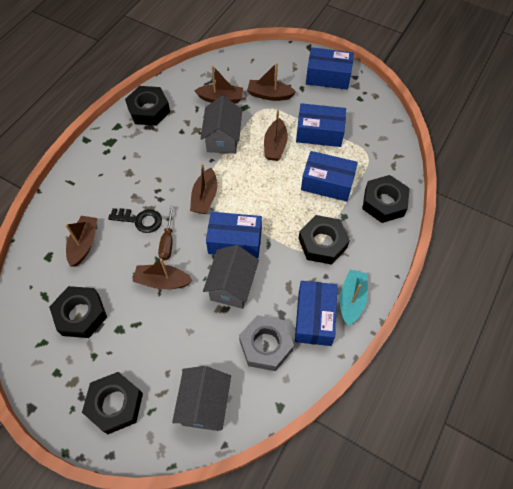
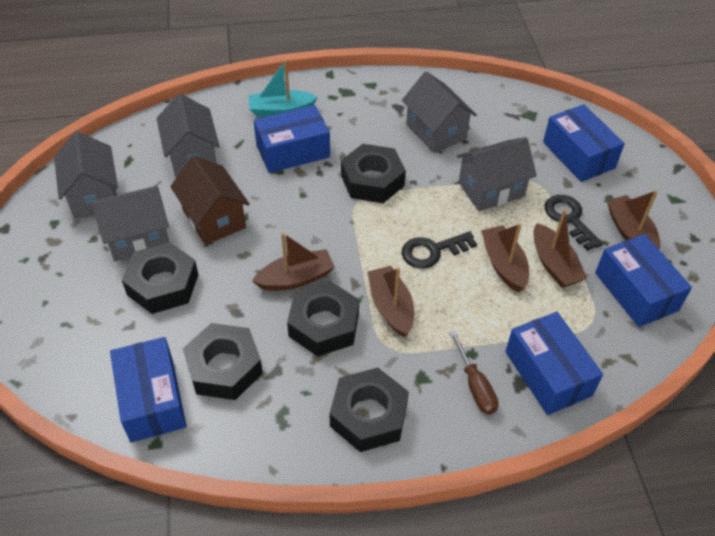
black key: 1 -> 2
brown boat: 6 -> 5
brown house: 0 -> 1
grey house: 3 -> 5
grey nut: 1 -> 0

